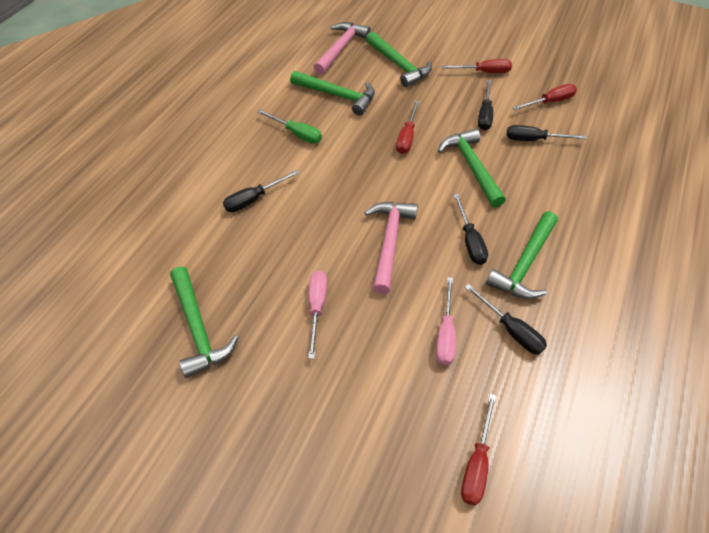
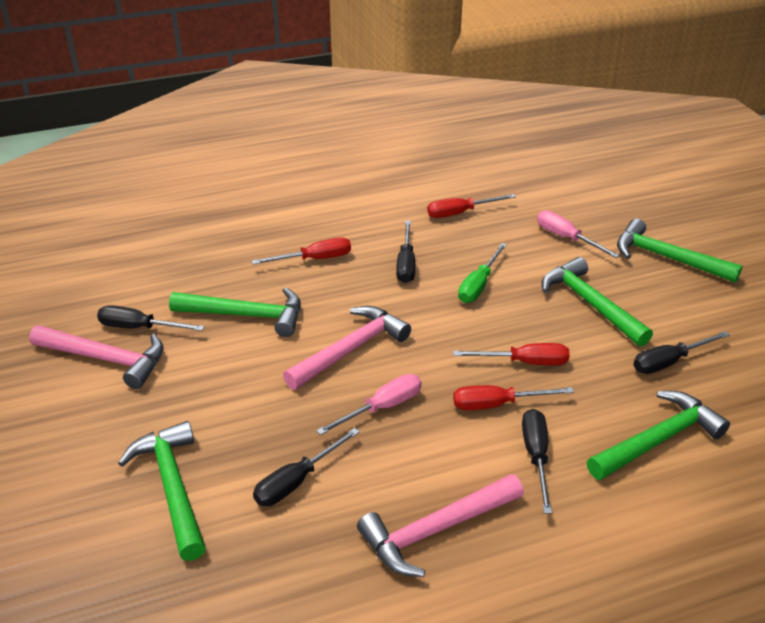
pink hammer: 2 -> 3

